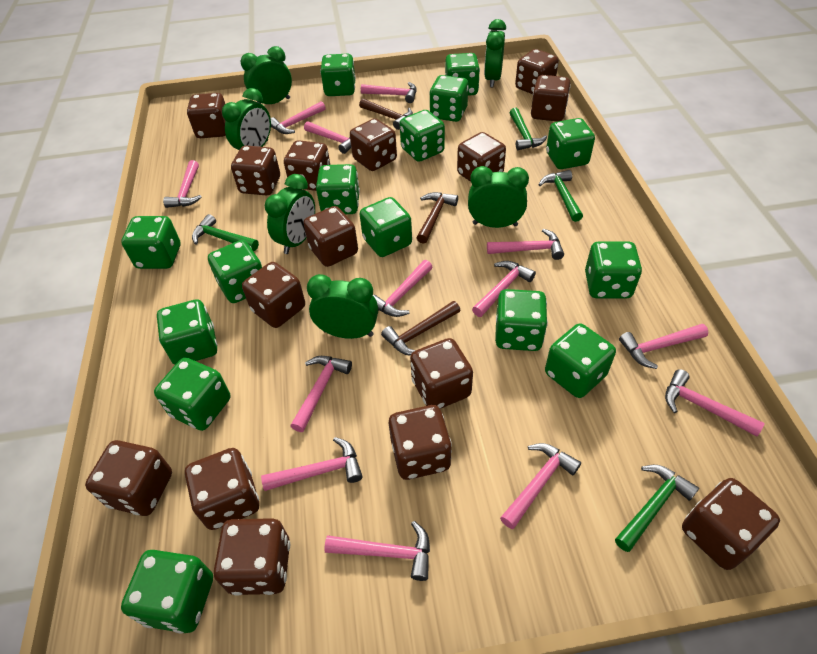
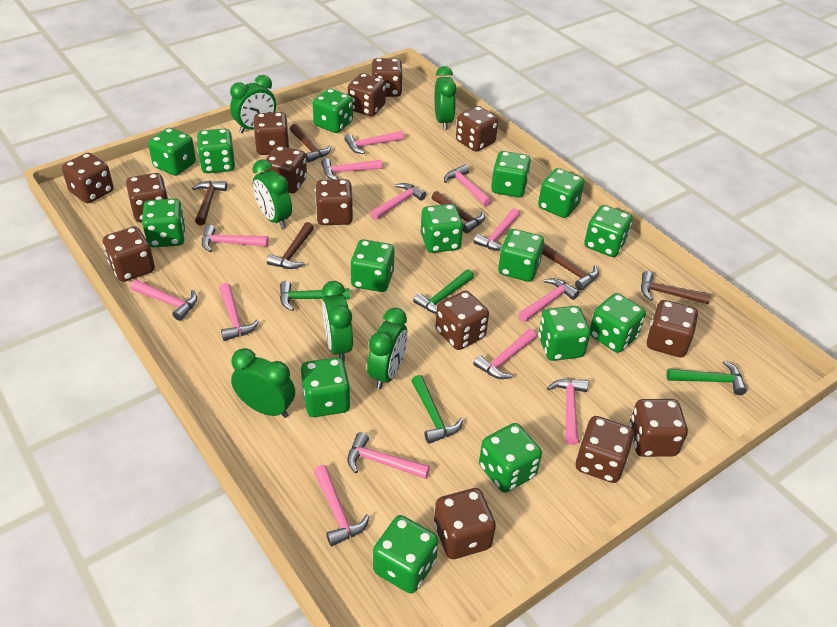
brown dice: 15 -> 14
brown hammer: 3 -> 6

